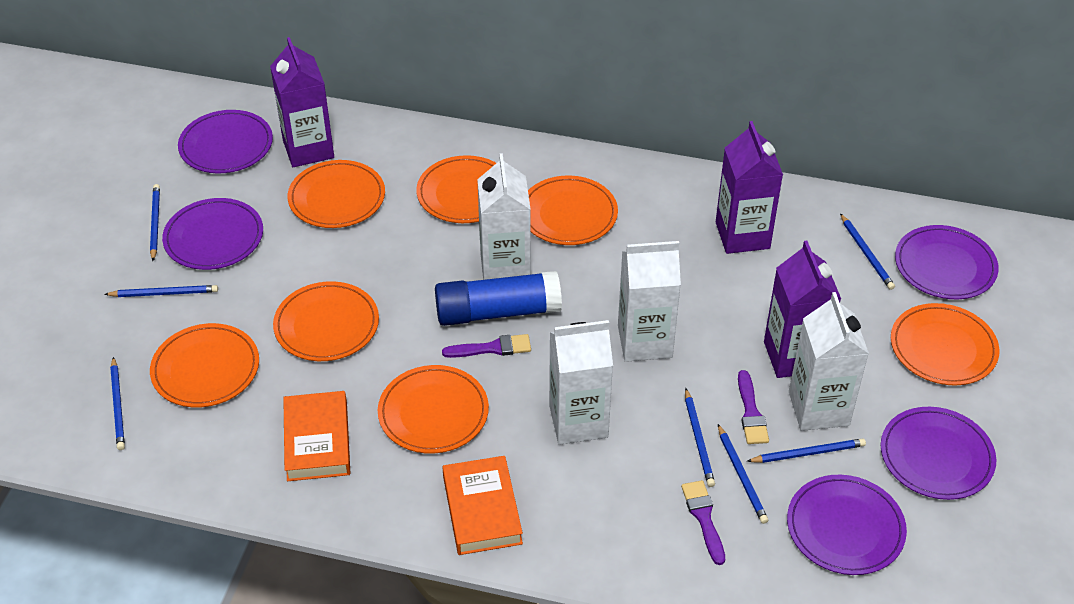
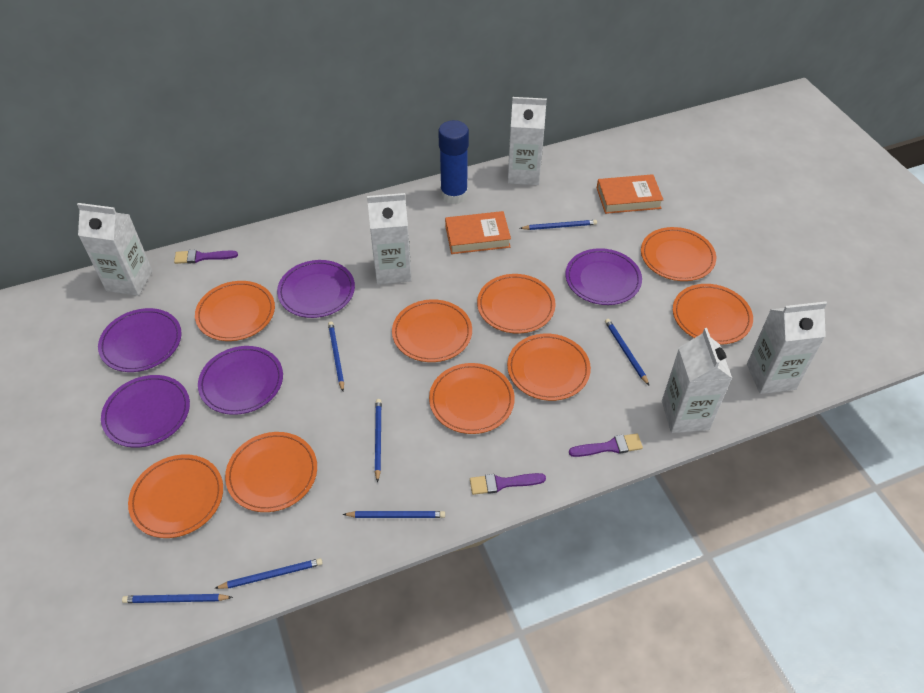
orange plate: 7 -> 9
purple carton: 3 -> 0
white carton: 4 -> 5

